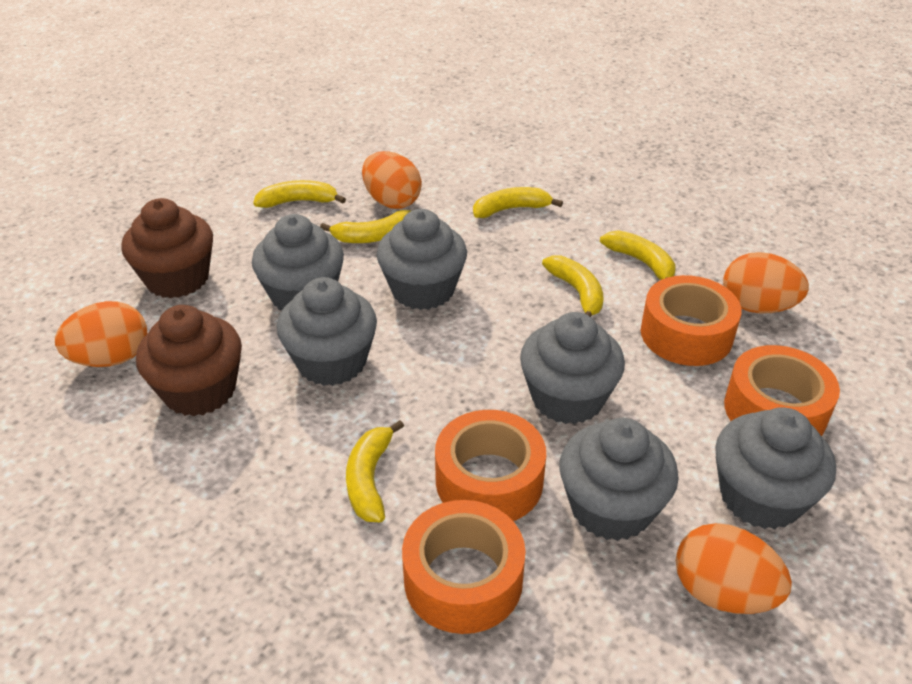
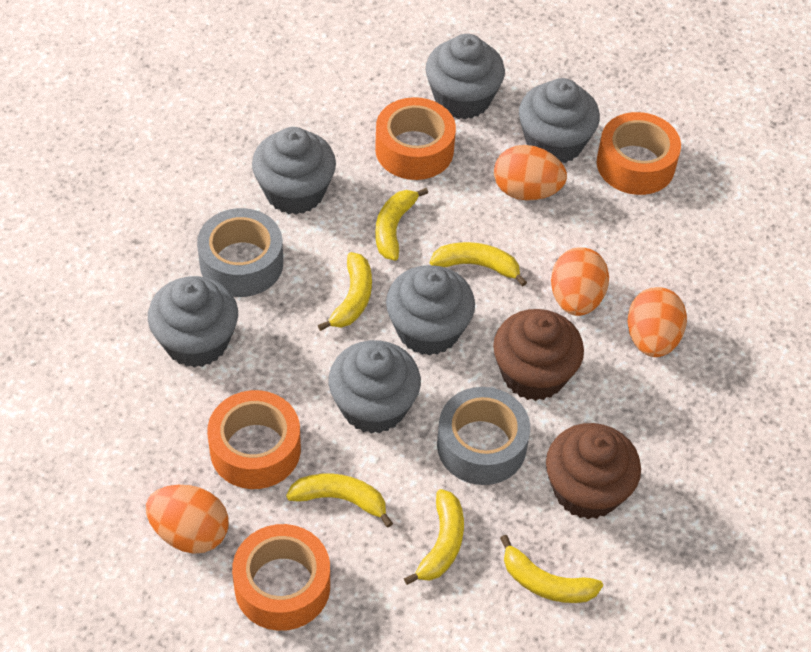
grey tape: 0 -> 2

